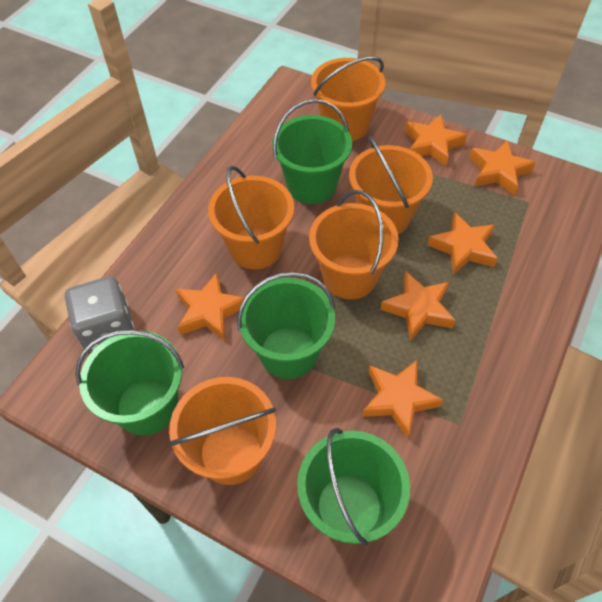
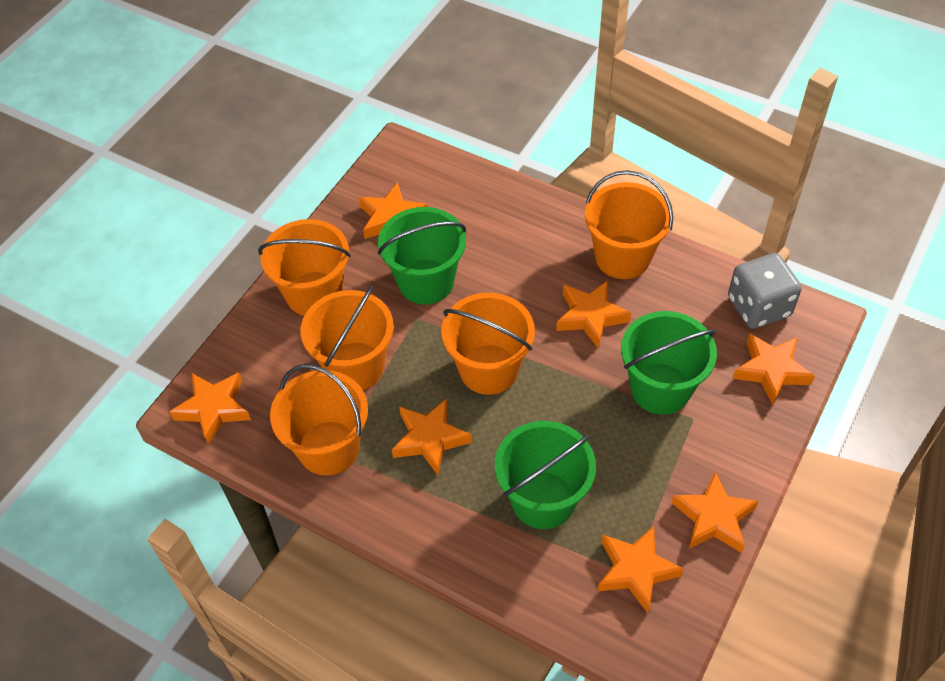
green bucket: 4 -> 3
orange star: 6 -> 7

